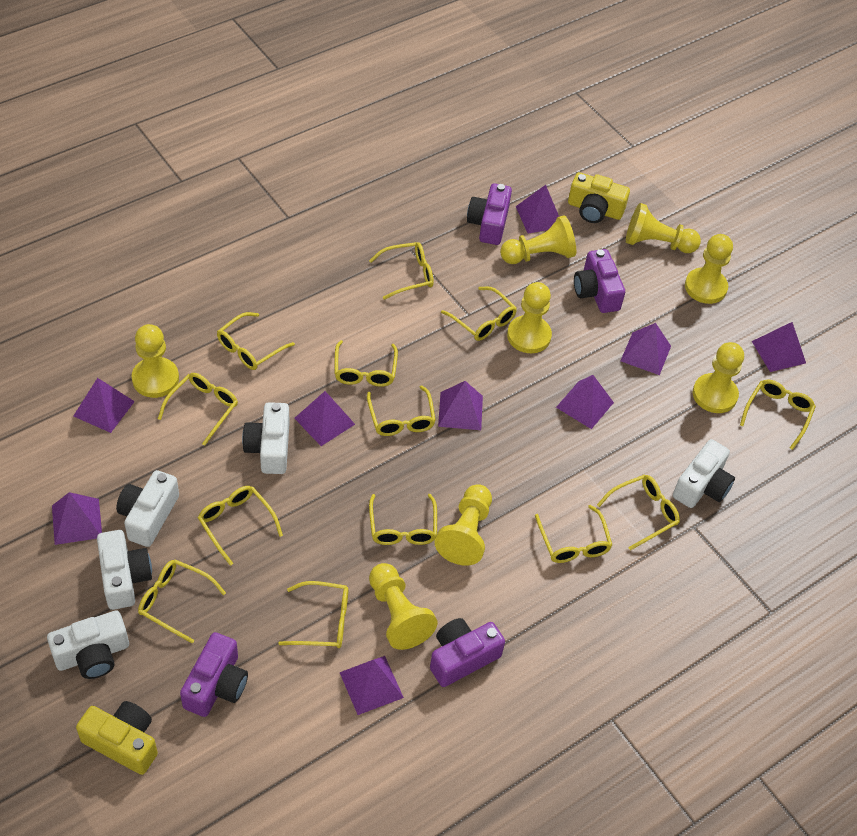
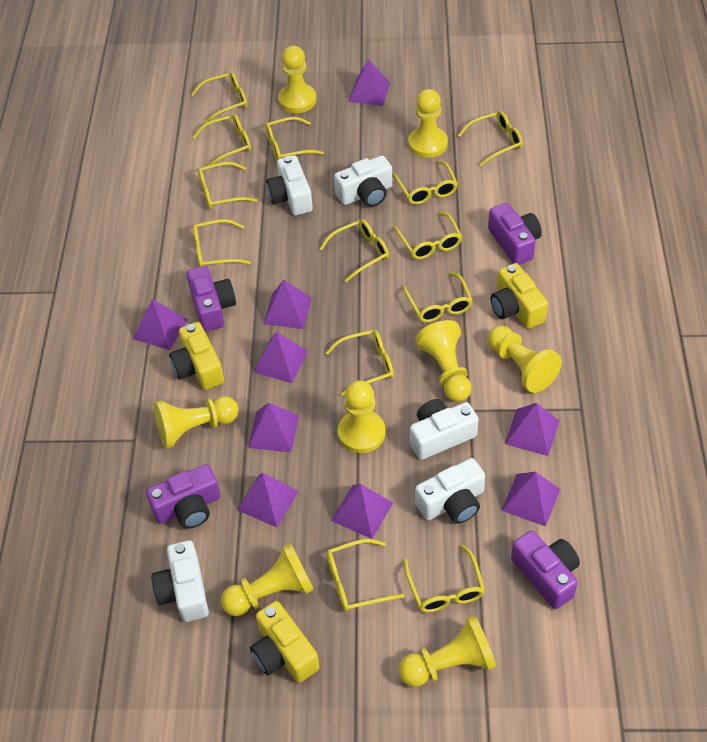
yellow camera: 2 -> 3

